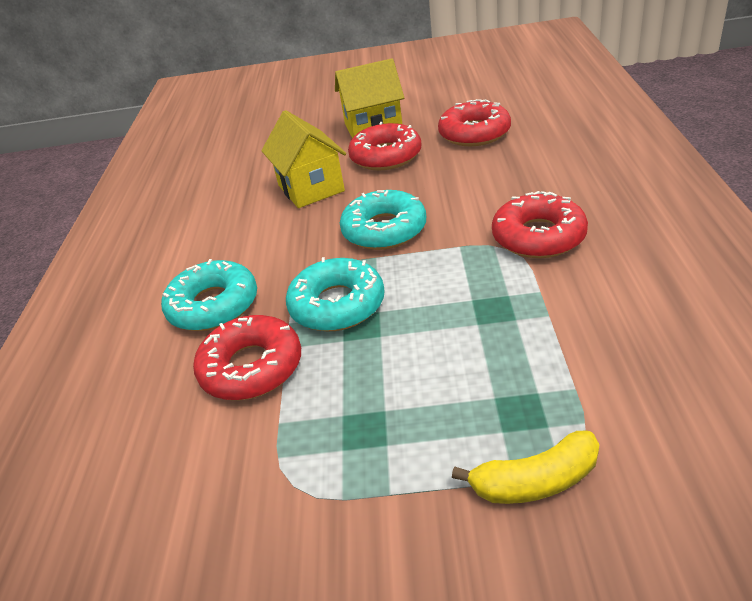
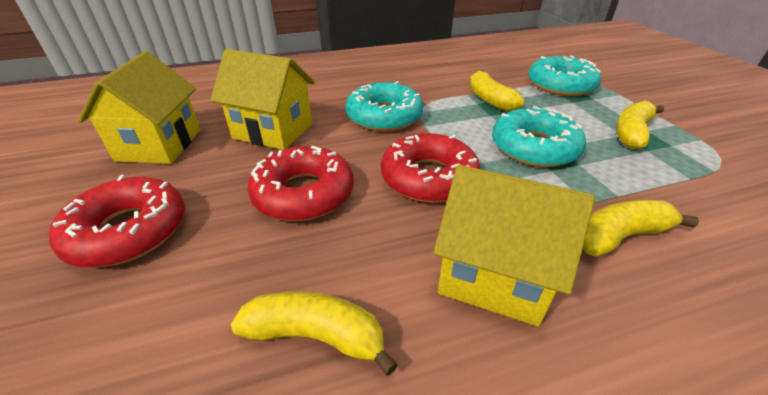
red donut: 4 -> 3
yellow banana: 1 -> 4
yellow house: 2 -> 3

